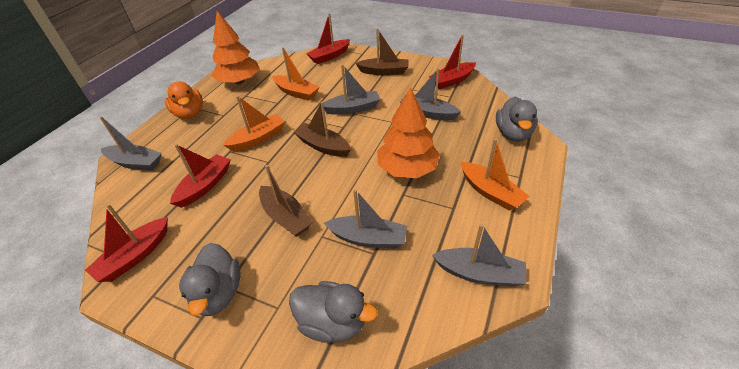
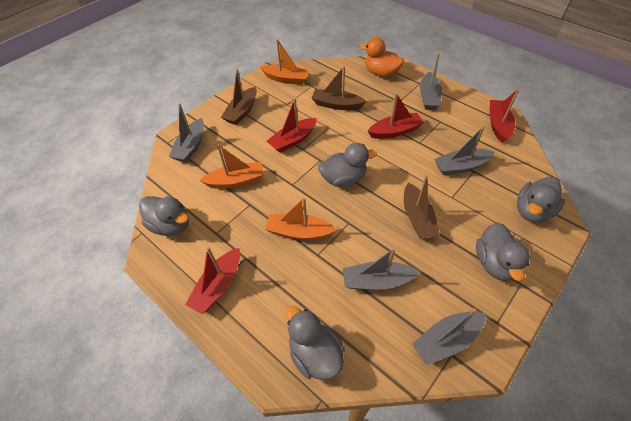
grey duck: 3 -> 5
orange tree: 2 -> 0

